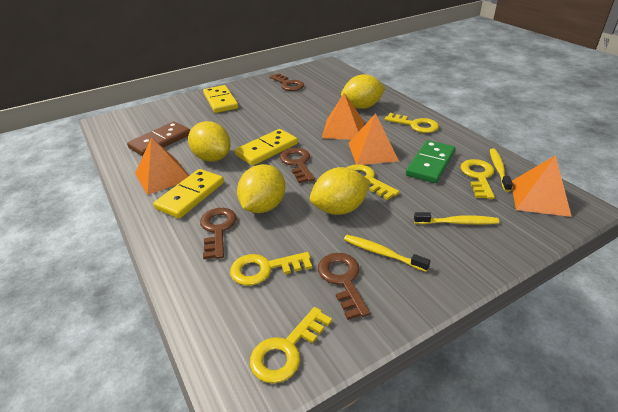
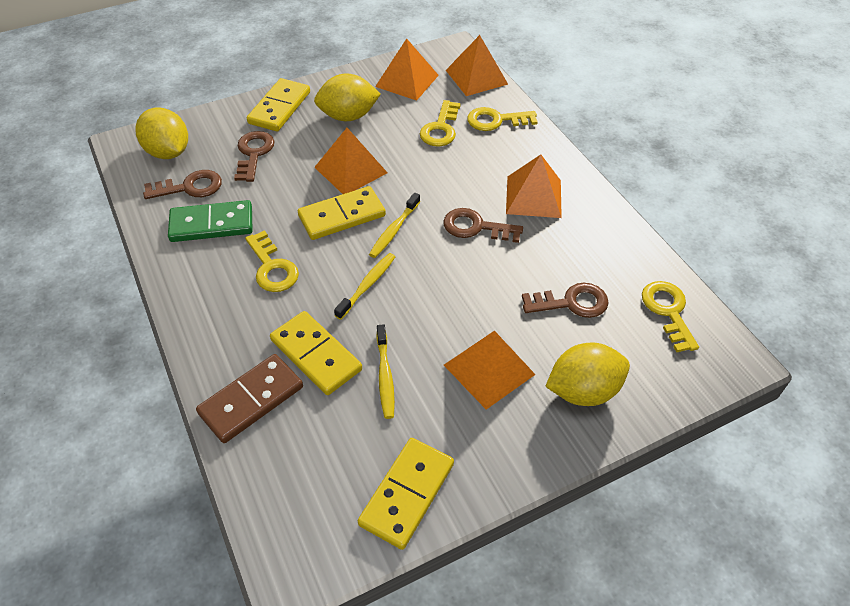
orange pyramid: 4 -> 5
yellow domino: 3 -> 4
yellow key: 5 -> 4
yellow lemon: 4 -> 3

